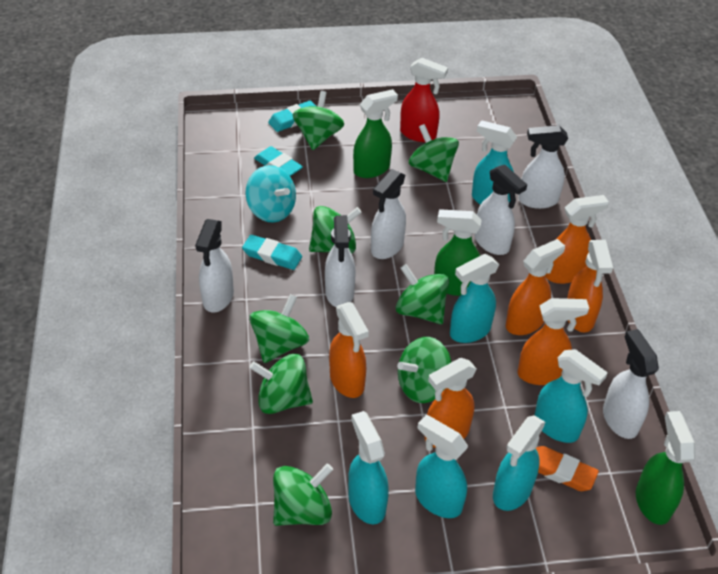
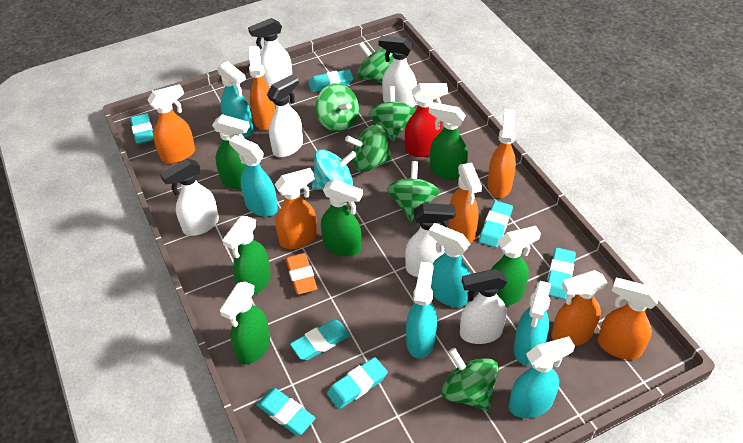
green spinning top: 8 -> 6
green spray bottle: 3 -> 6
orange spray bottle: 6 -> 7
turquoise eraser: 3 -> 7

